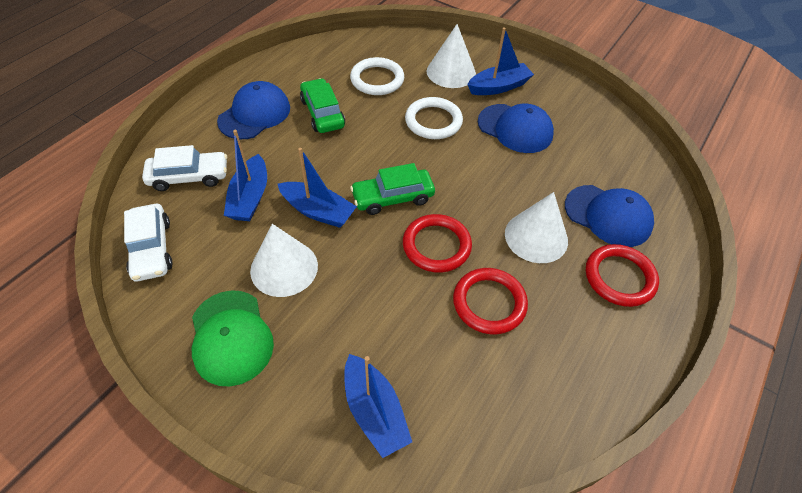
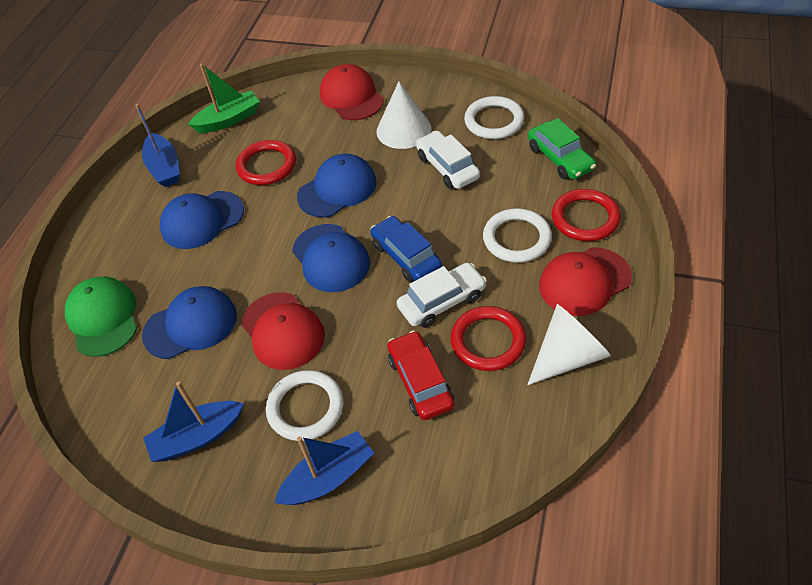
blue boat: 4 -> 3
blue cap: 3 -> 4
blue car: 0 -> 1
green boat: 0 -> 1
green car: 2 -> 1
red cap: 0 -> 3
red car: 0 -> 1
white cone: 3 -> 2
white ring: 2 -> 3

